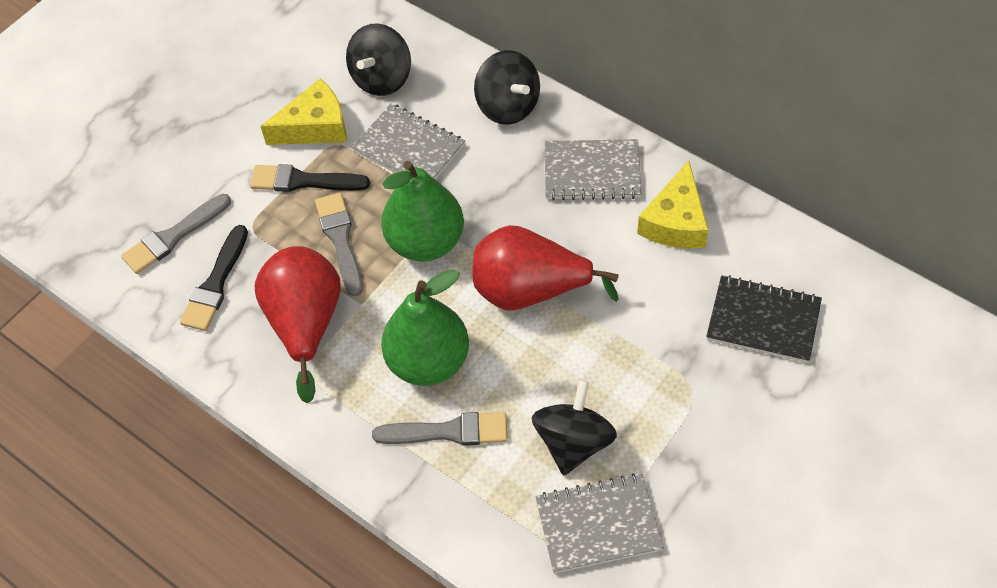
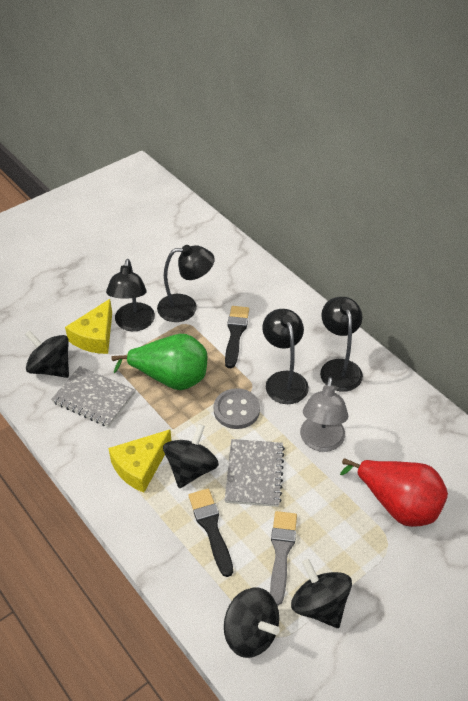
black lamp: 0 -> 4
black notebook: 1 -> 0
black spinning top: 3 -> 4
green pear: 2 -> 1
grey brush: 3 -> 1
grey button: 0 -> 1
grey lamp: 0 -> 1
grey notebook: 3 -> 2
red pear: 2 -> 1

